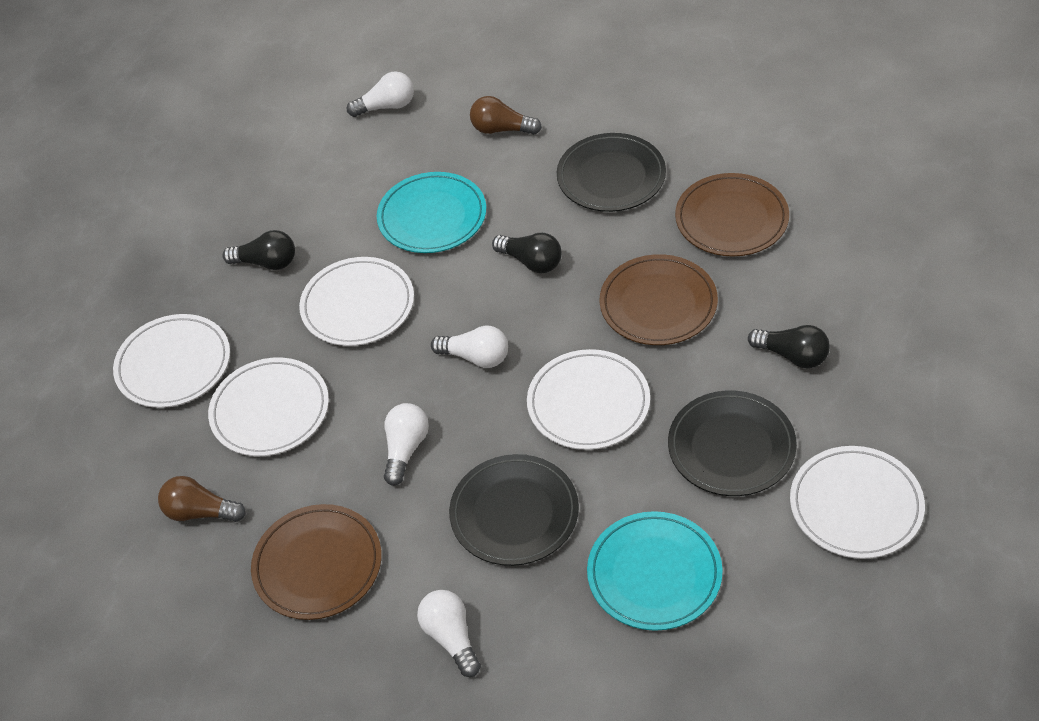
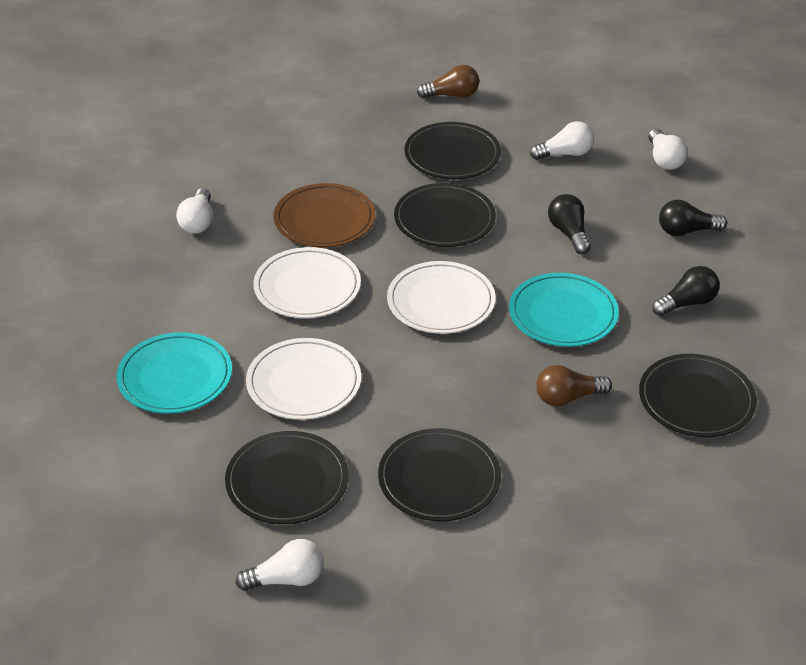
black plate: 3 -> 5
brown plate: 3 -> 1
white plate: 5 -> 3

